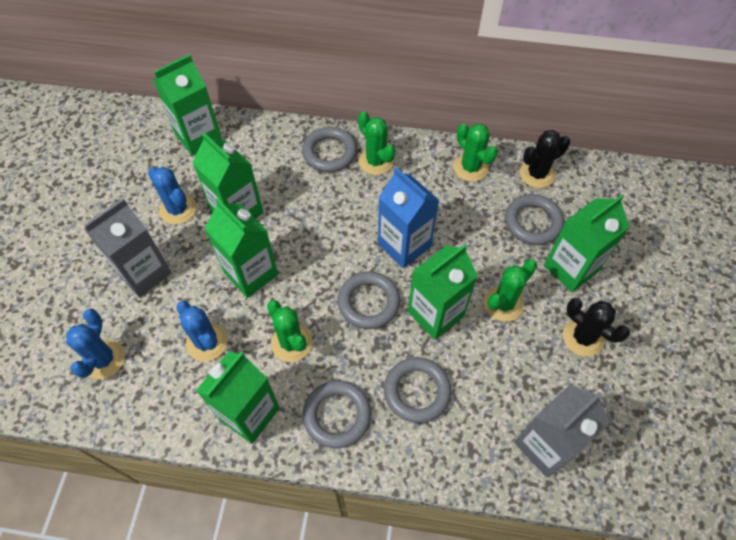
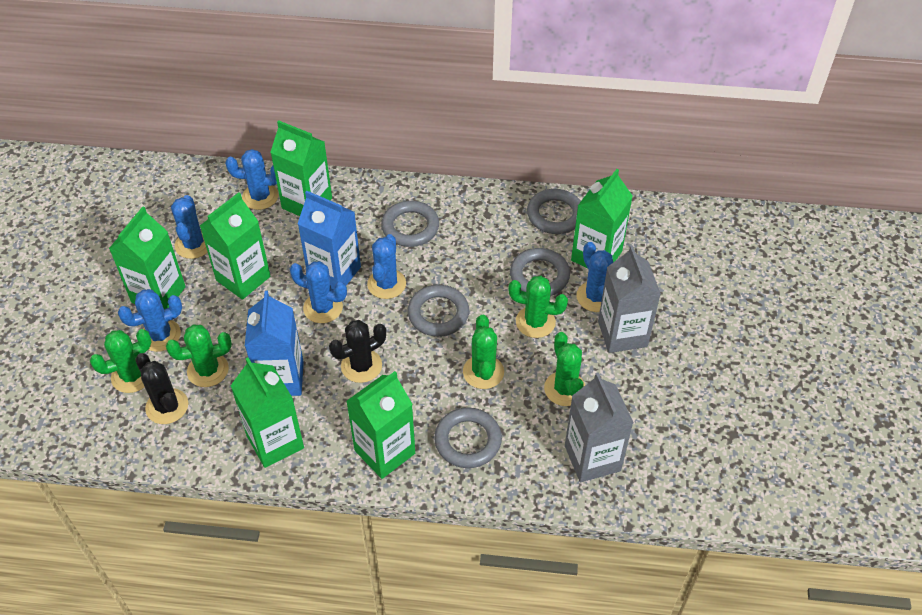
blue cactus: 3 -> 6
blue carton: 1 -> 2
green cactus: 4 -> 5

